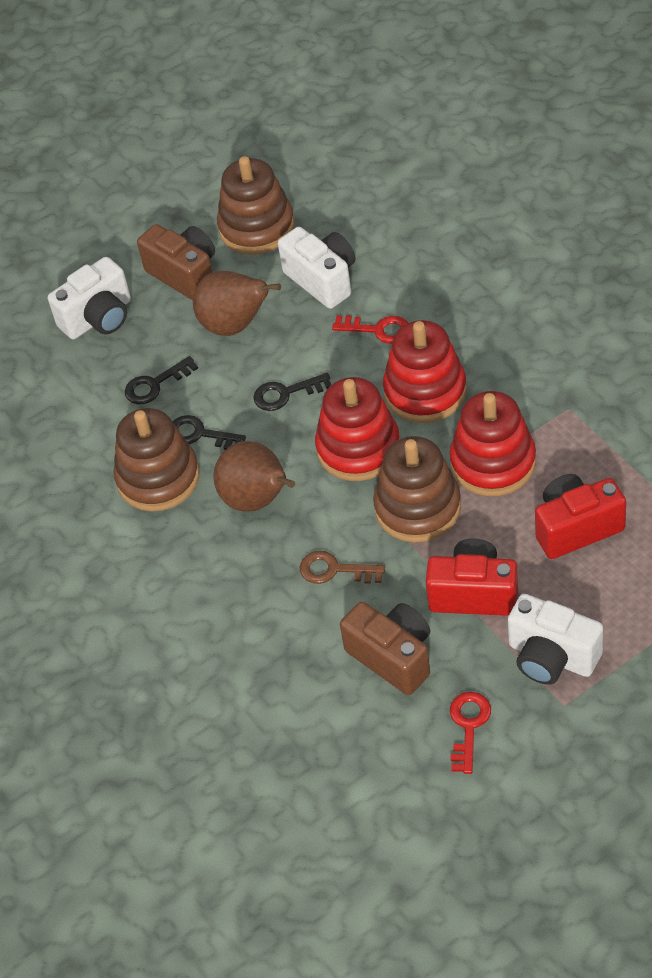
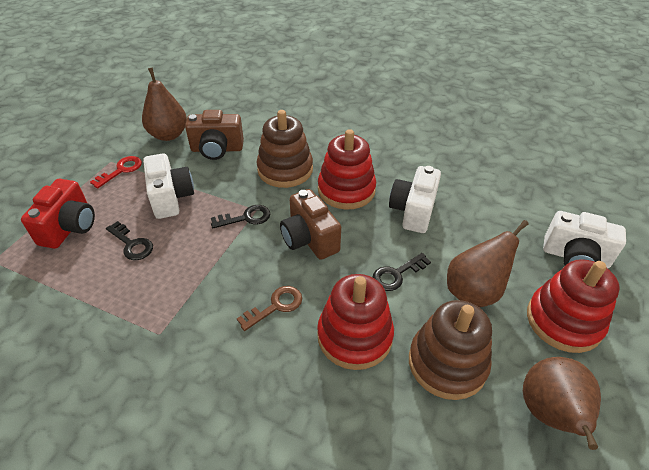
brown pear: 2 -> 3
brown stacking toy: 3 -> 2
red camera: 2 -> 1
red key: 2 -> 1

